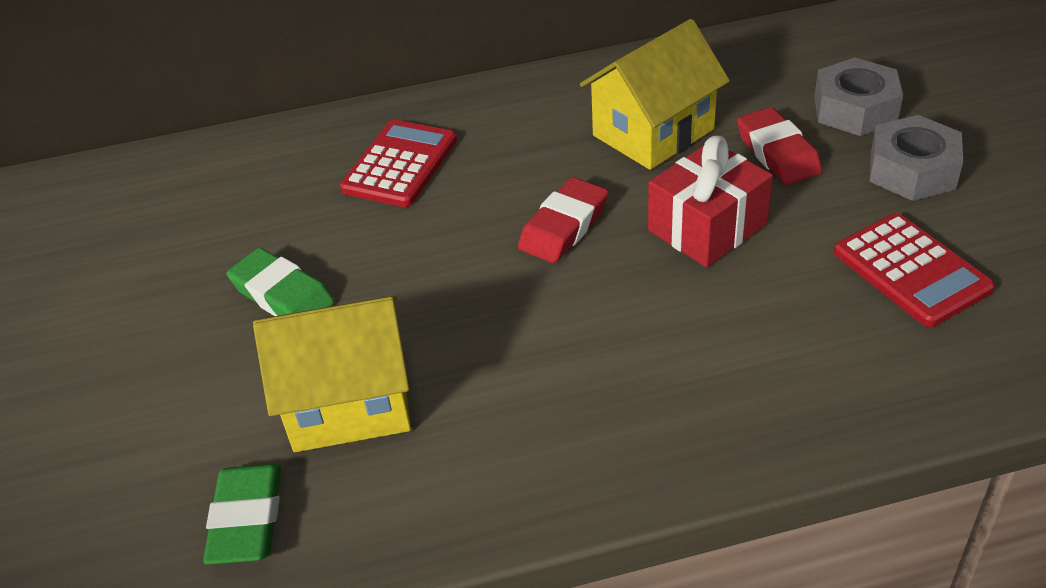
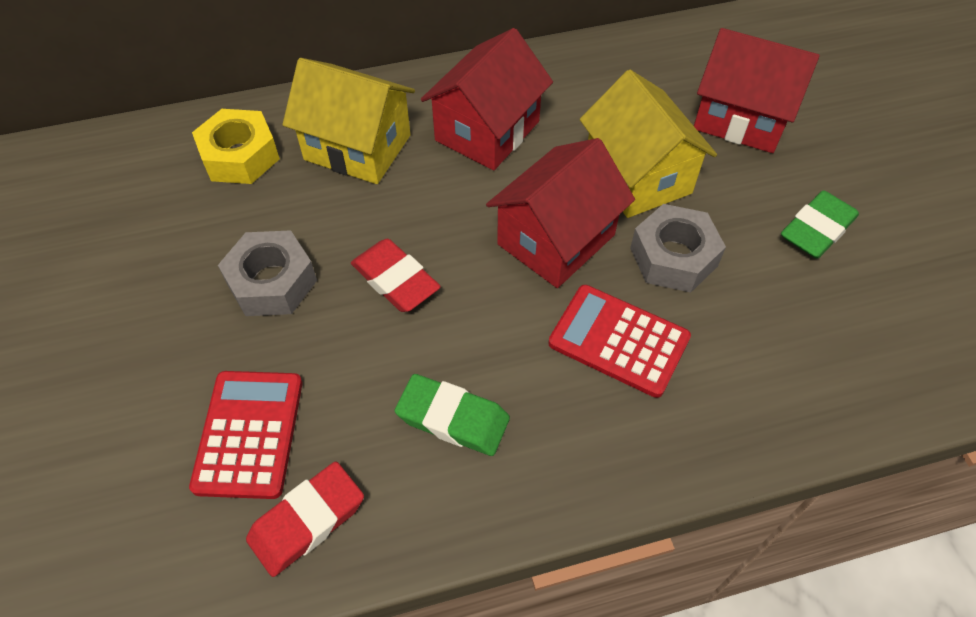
red gift: 1 -> 0
red house: 0 -> 3
yellow nut: 0 -> 1

